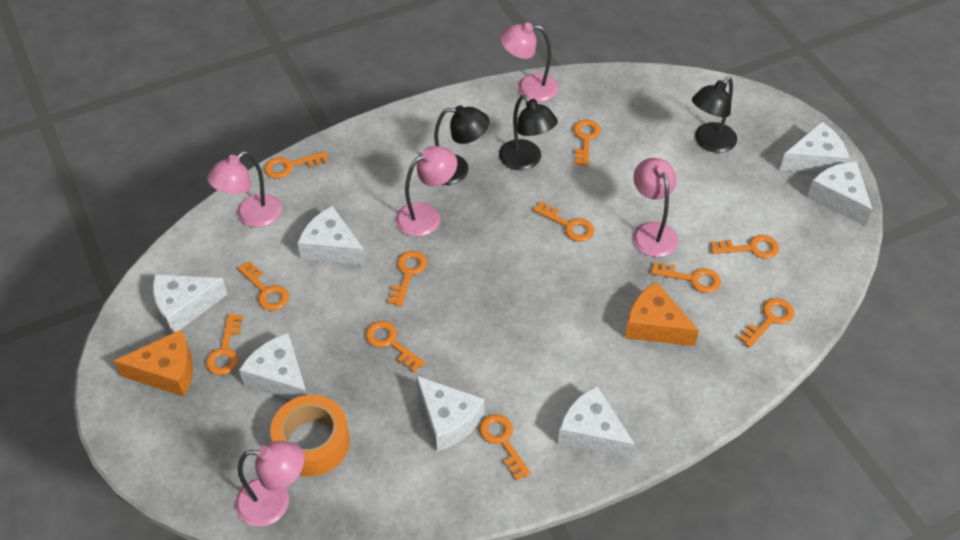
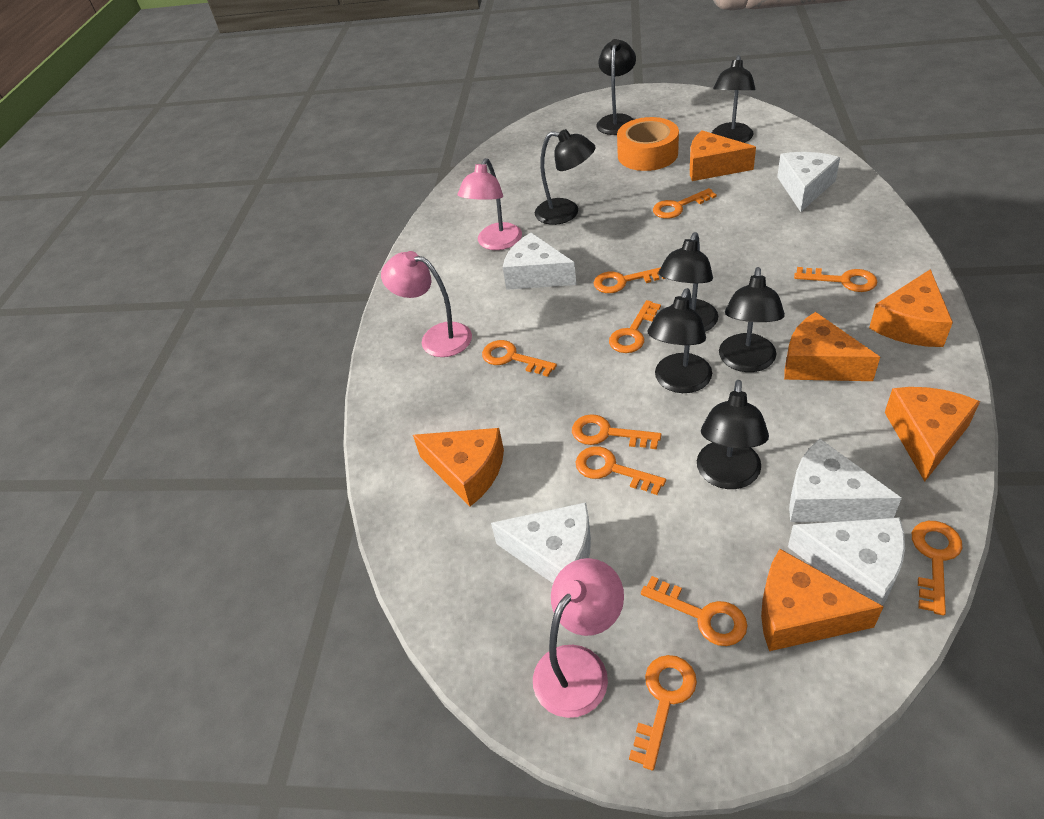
black lamp: 3 -> 7
orange cheese: 2 -> 6
orange key: 11 -> 10
pink lamp: 5 -> 3
white cheese: 7 -> 5

